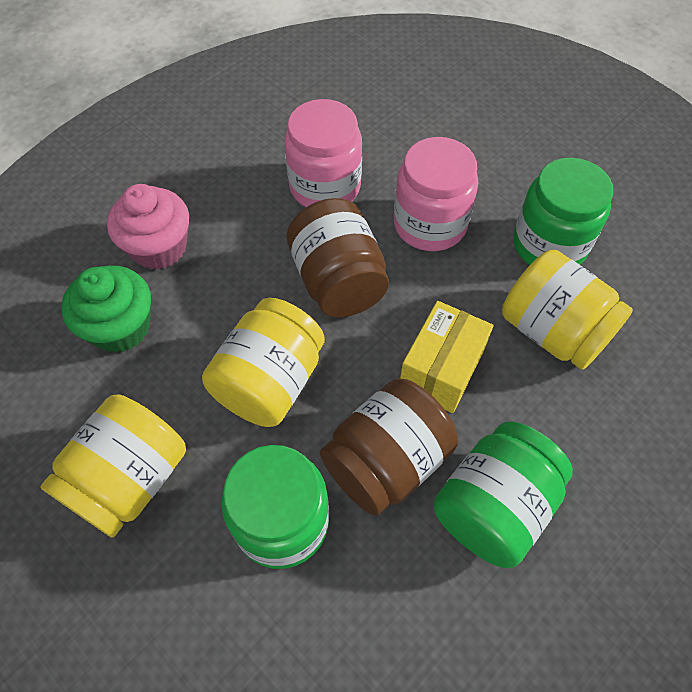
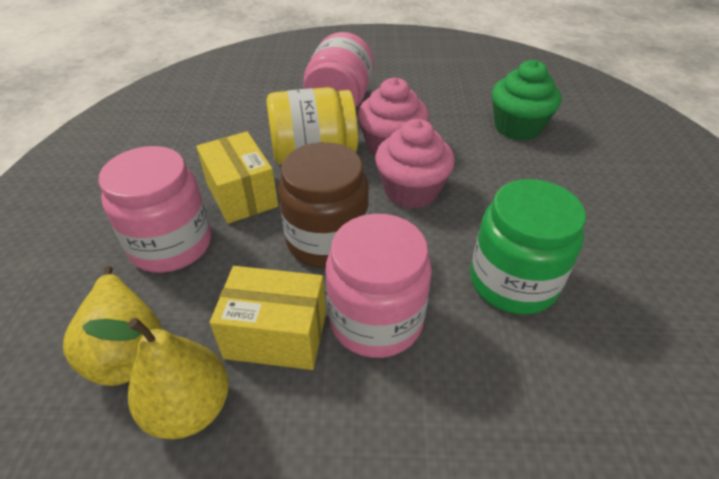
brown jar: 2 -> 1
green jar: 3 -> 1
pink cupcake: 1 -> 2
pink jar: 2 -> 3
yellow box: 1 -> 2
yellow jar: 3 -> 1
yellow pear: 0 -> 2

